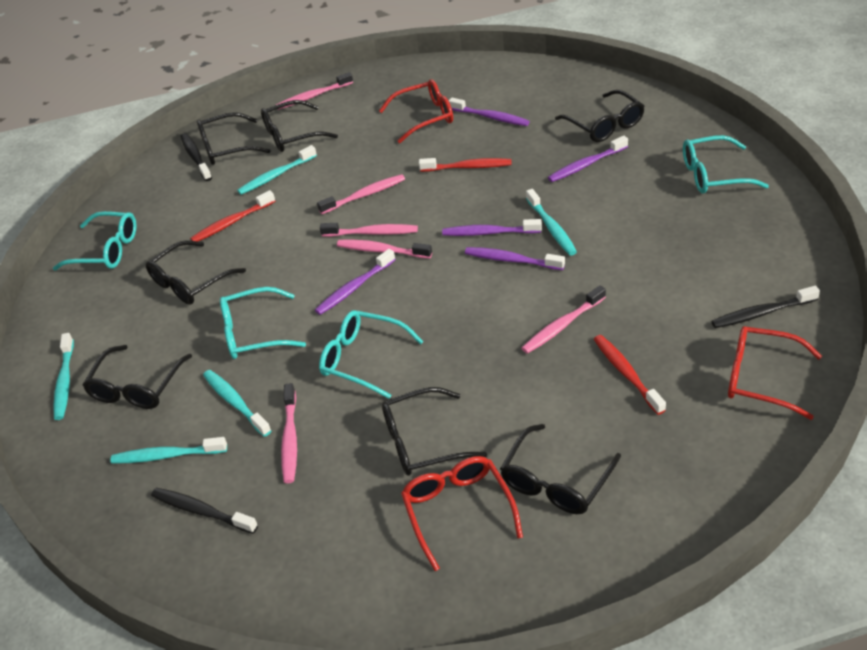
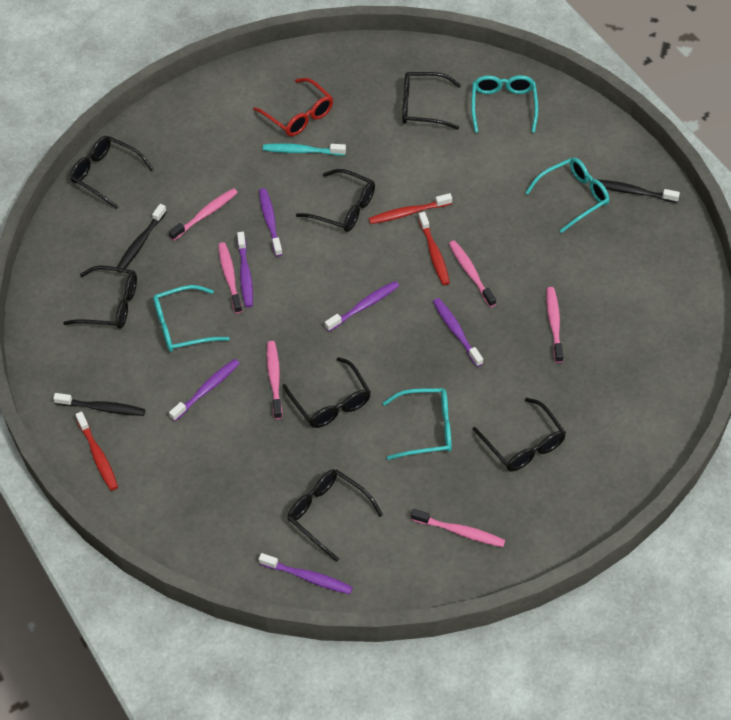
purple toothbrush: 5 -> 6
red glasses: 3 -> 1
turquoise toothbrush: 5 -> 1

